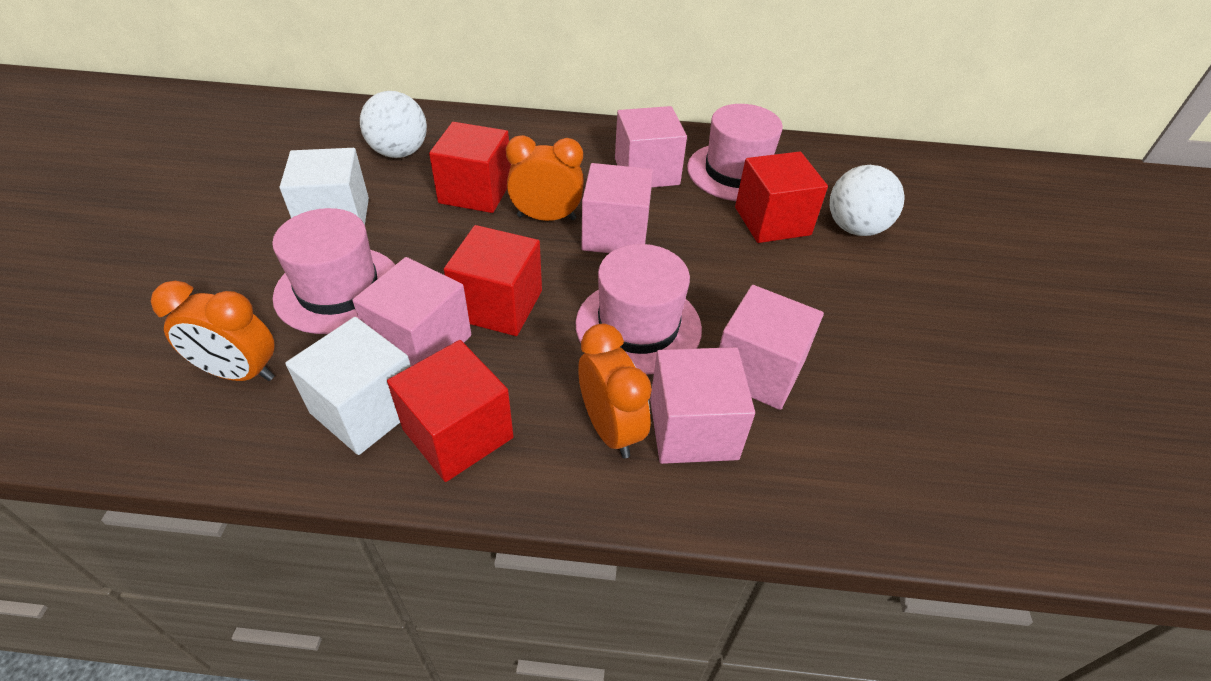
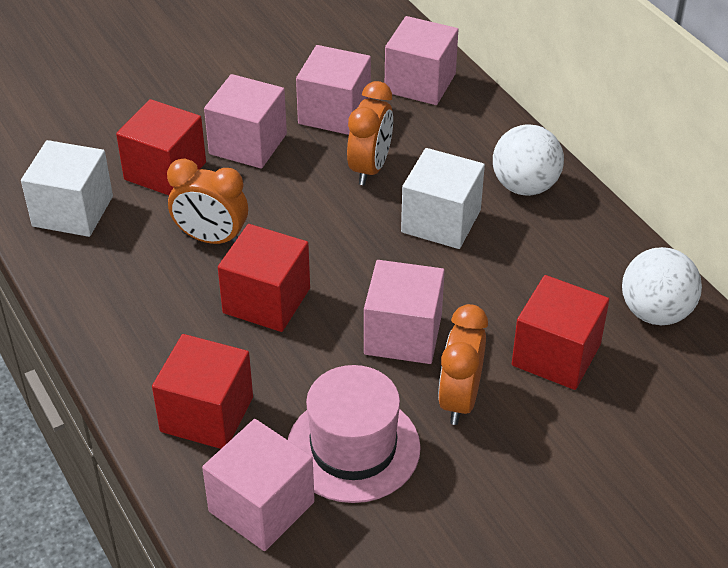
pink hat: 3 -> 1

